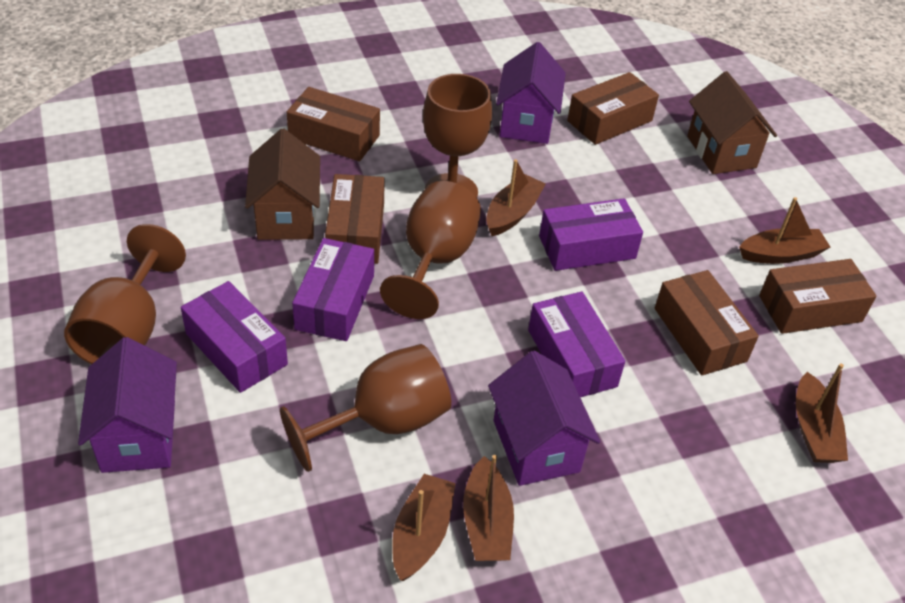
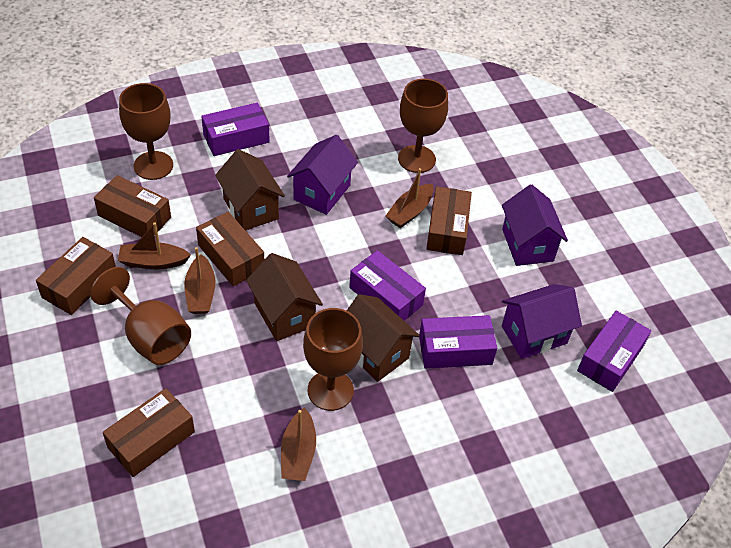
brown boat: 5 -> 4
brown house: 2 -> 3

